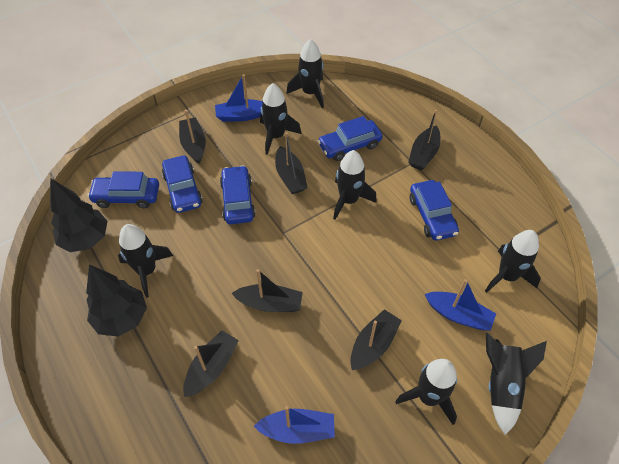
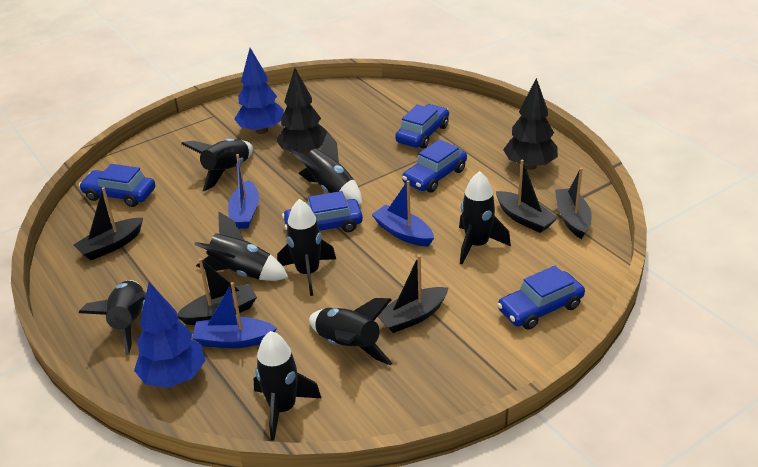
black boat: 6 -> 5
black rocket: 7 -> 8
blue tree: 0 -> 2

